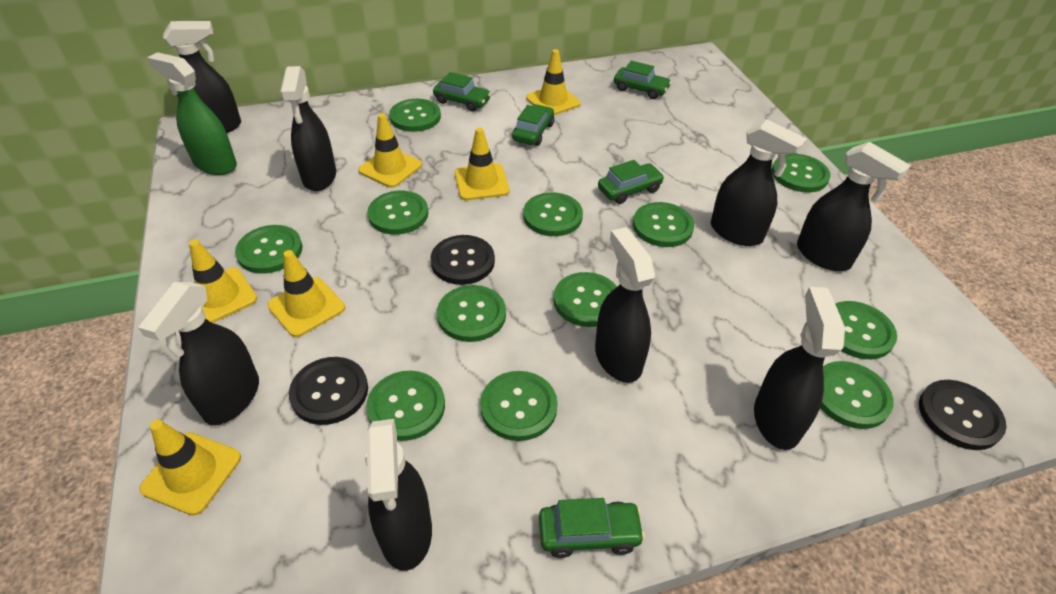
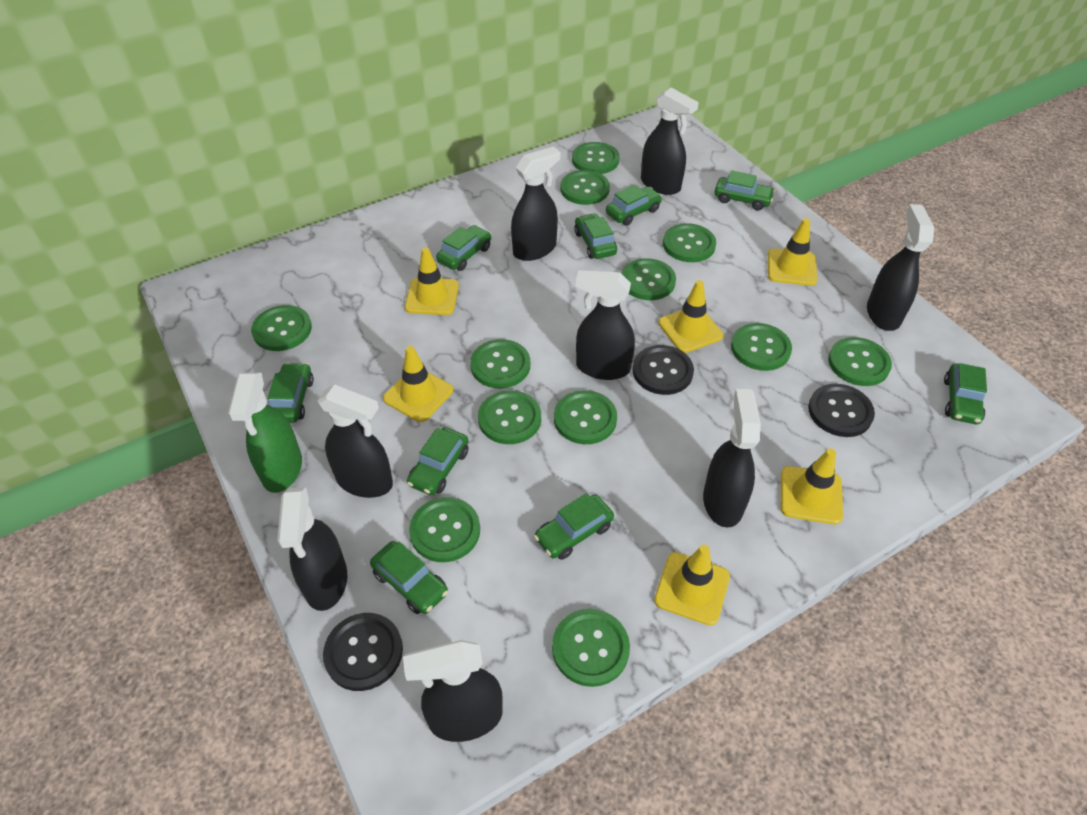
green car: 5 -> 9

